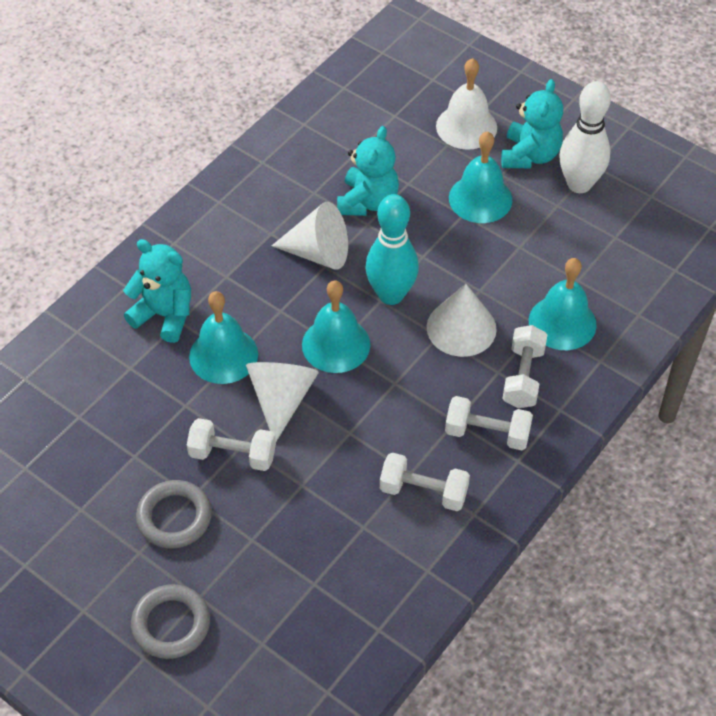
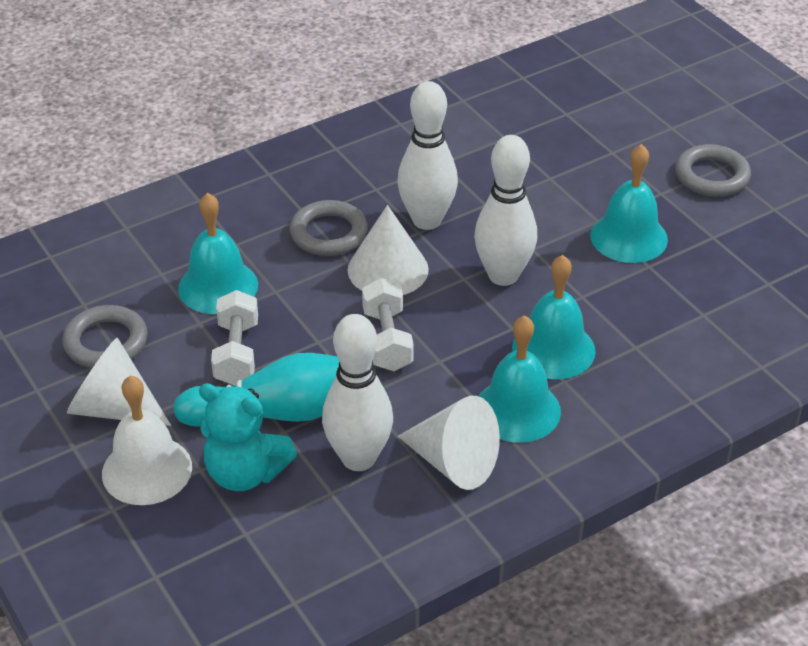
grey ring: 2 -> 3
turquoise teddy bear: 3 -> 1
white bowling pin: 1 -> 3
white dumbbell: 4 -> 2

